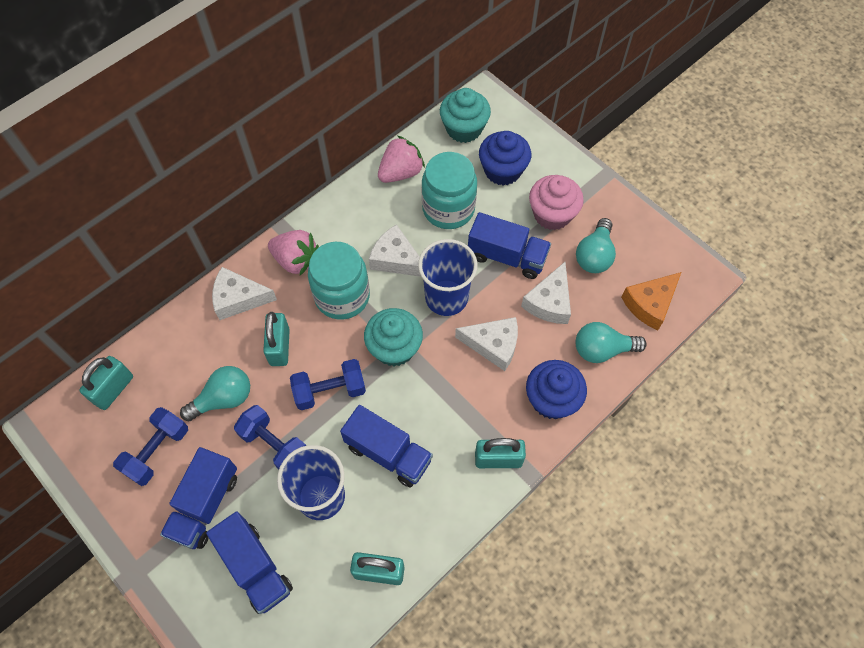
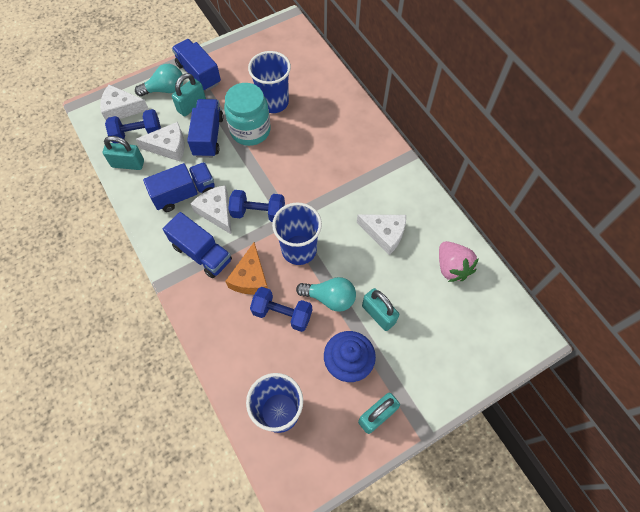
blue cup: 2 -> 3
blue cupcake: 2 -> 1
pink cupcake: 1 -> 0
pink strawberry: 2 -> 1
turquoise cupcake: 2 -> 0
turquoise jar: 2 -> 1
turquoise light bulb: 3 -> 2

